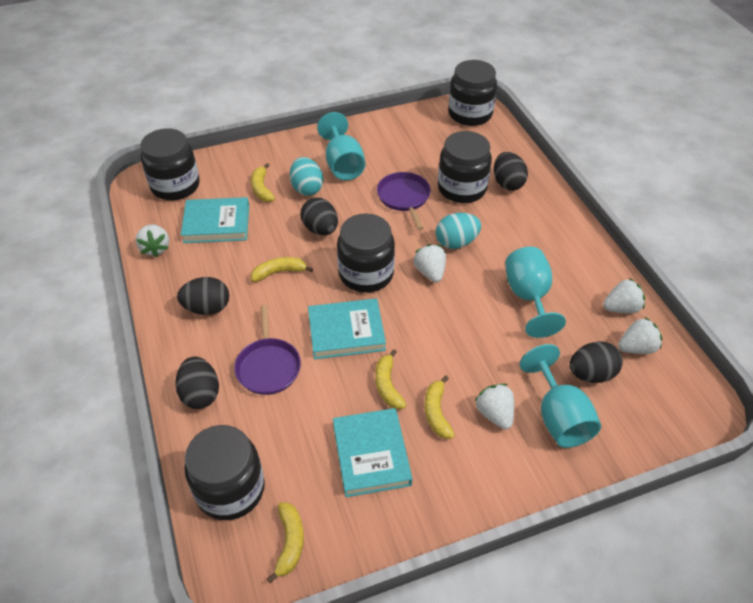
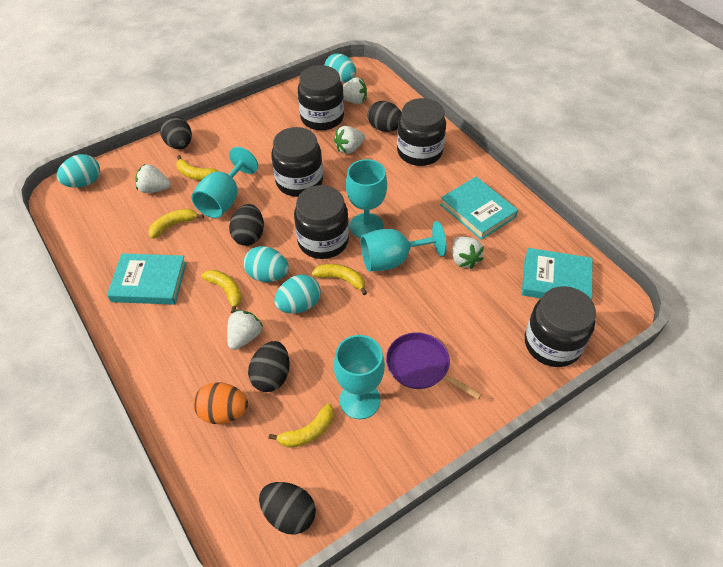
orange egg: 0 -> 1
purple pan: 2 -> 1
turquoise egg: 2 -> 4
turquoise goblet: 3 -> 4

